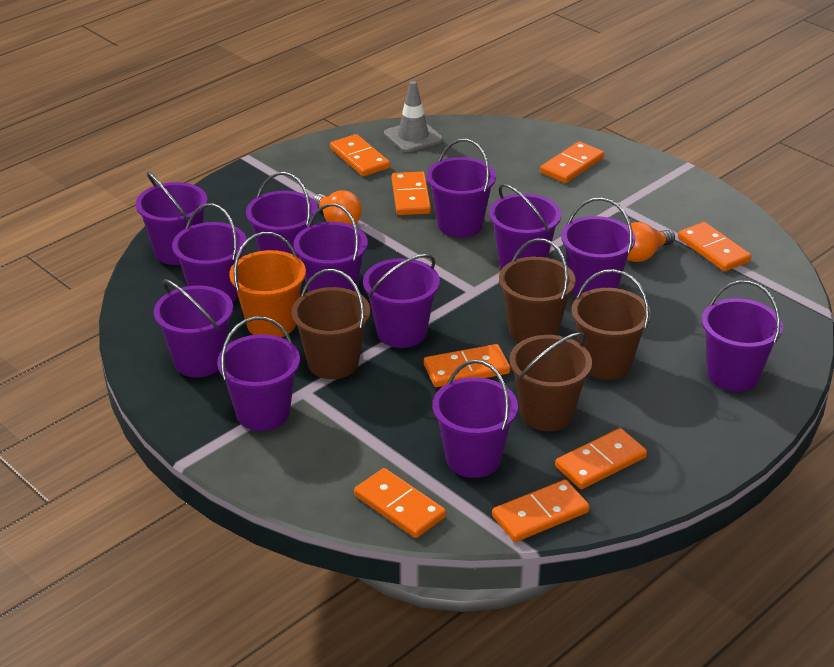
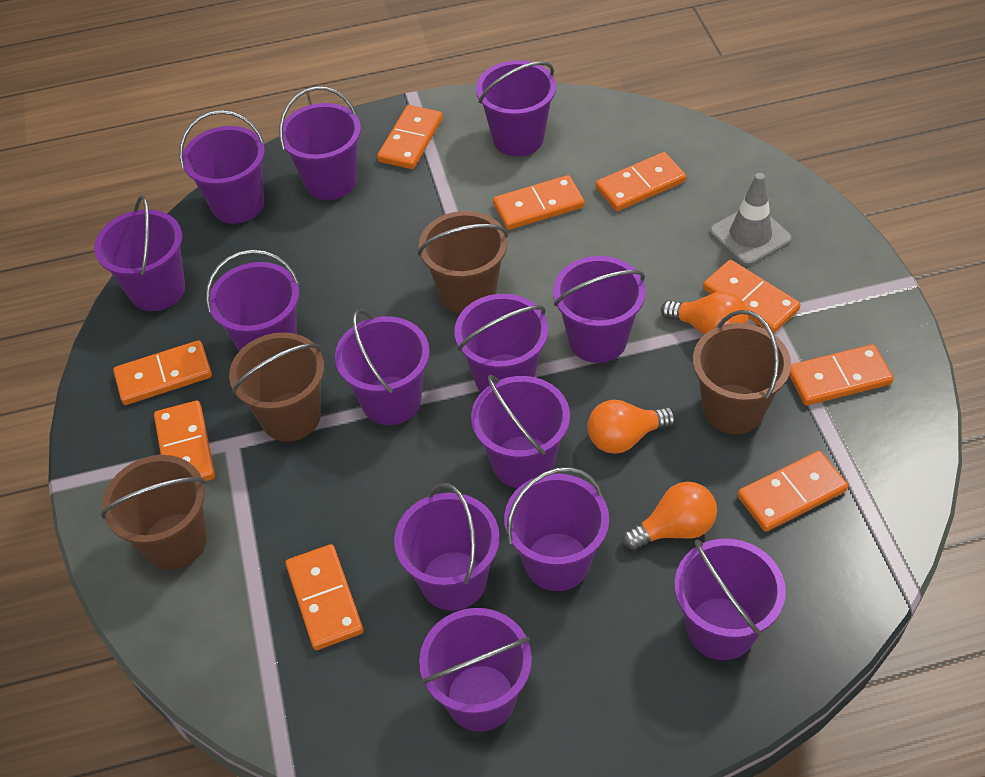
orange bucket: 1 -> 0
orange domino: 8 -> 9
orange light bulb: 2 -> 3
purple bucket: 12 -> 13

